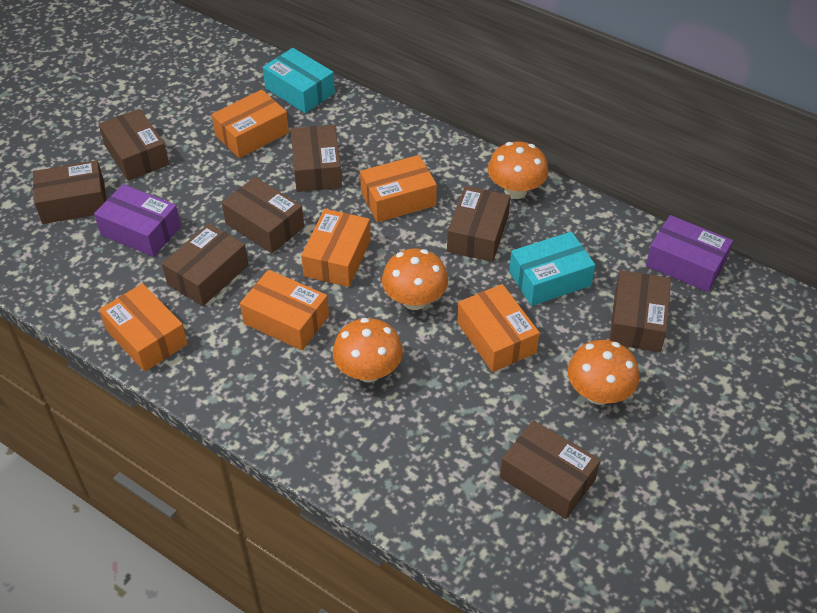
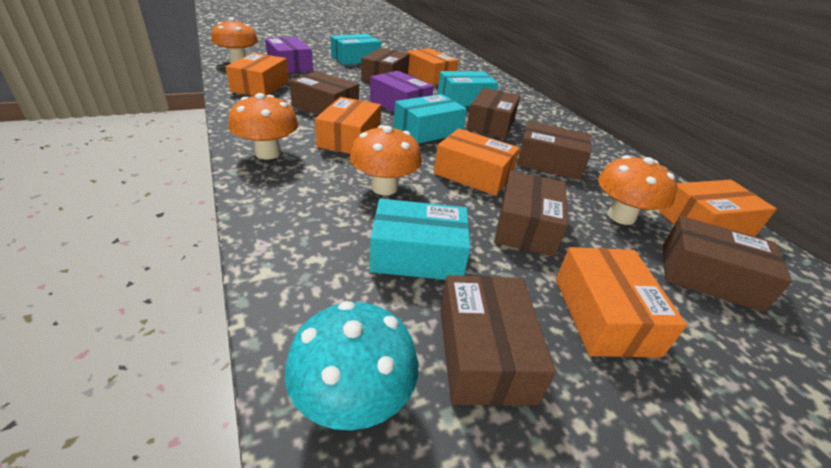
brown box: 8 -> 7
turquoise box: 2 -> 4
turquoise mushroom: 0 -> 1

